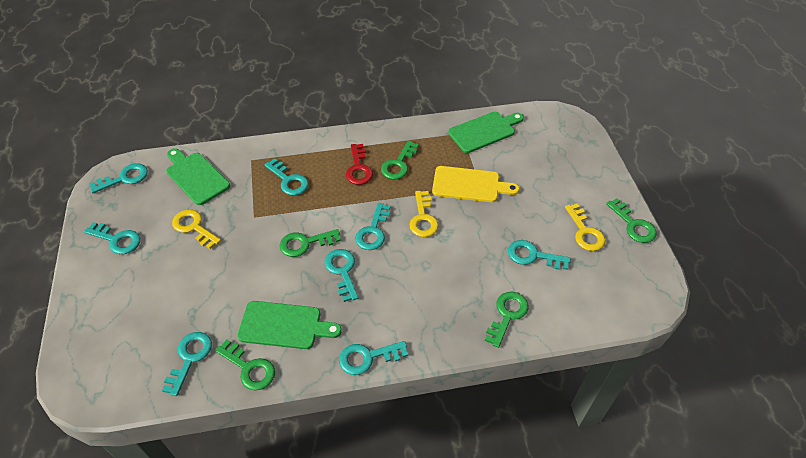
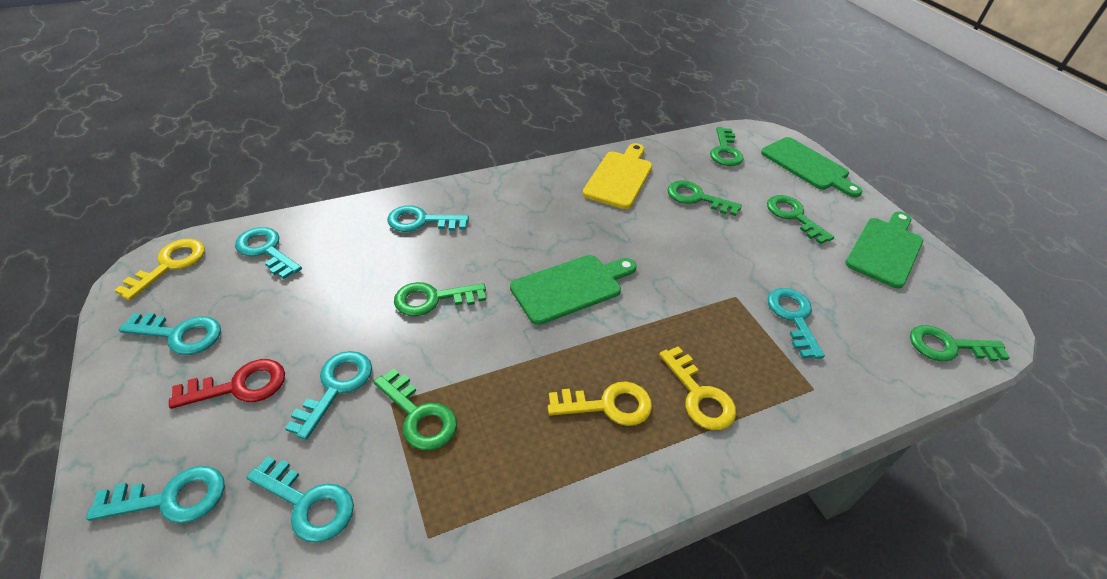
green key: 5 -> 6
turquoise key: 8 -> 7

